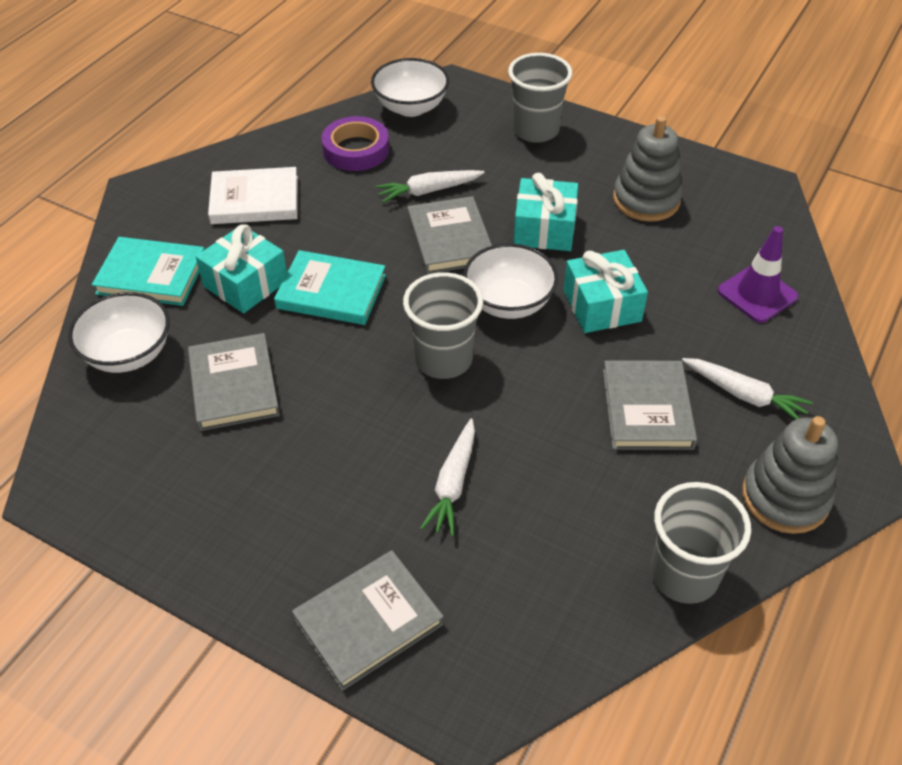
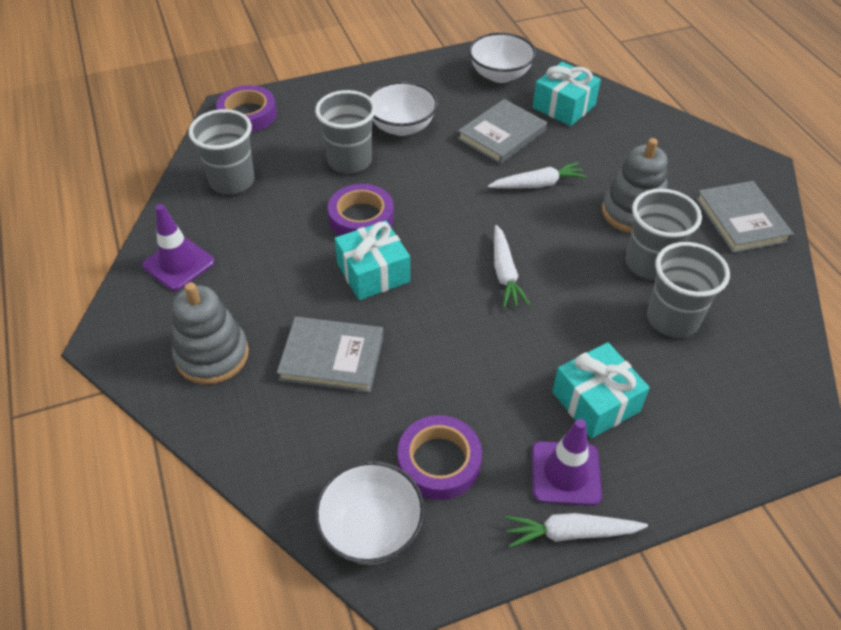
grey book: 4 -> 3
grey cup: 3 -> 4
purple tape: 1 -> 3
purple traffic cone: 1 -> 2
turquoise book: 2 -> 0
white book: 1 -> 0

